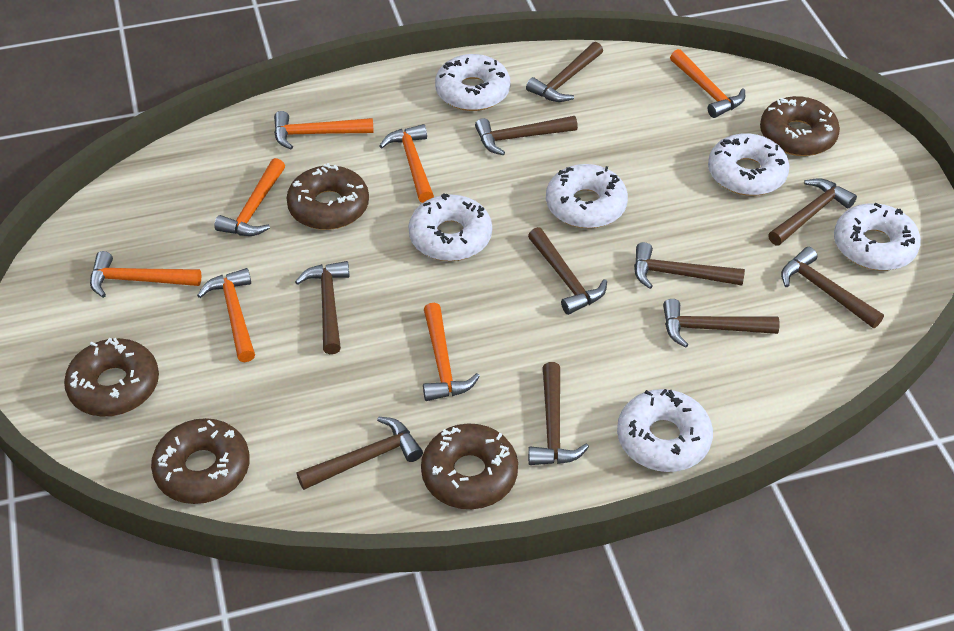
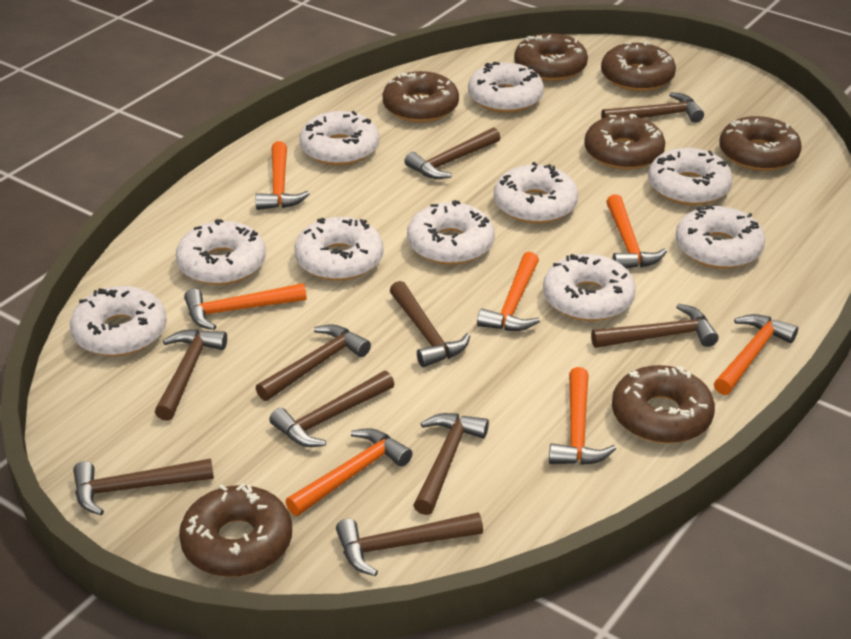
brown donut: 5 -> 7
white donut: 6 -> 10

